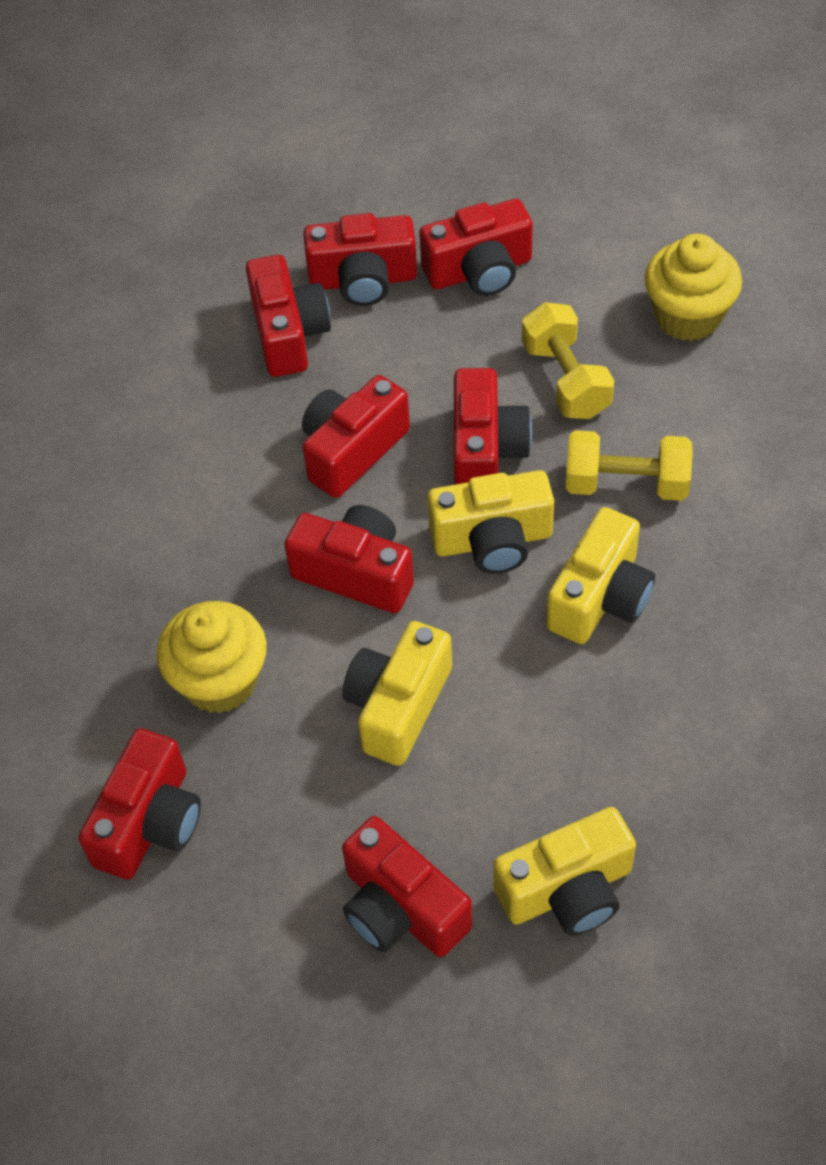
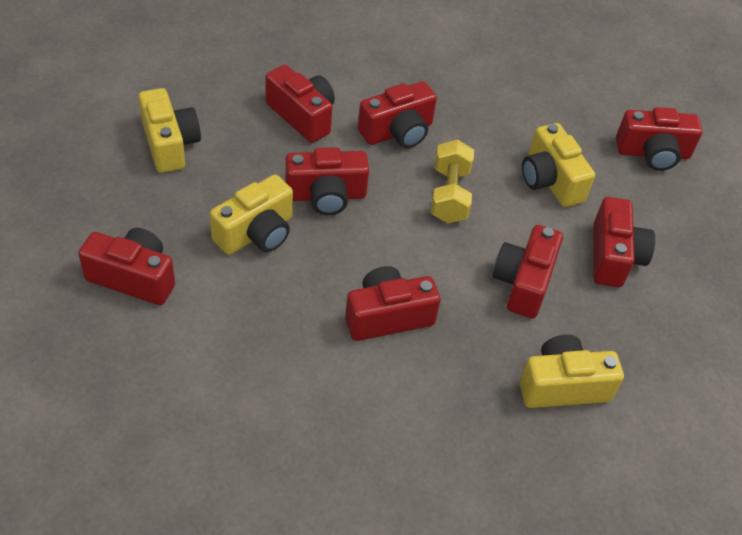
yellow cupcake: 2 -> 0
yellow dumbbell: 2 -> 1

